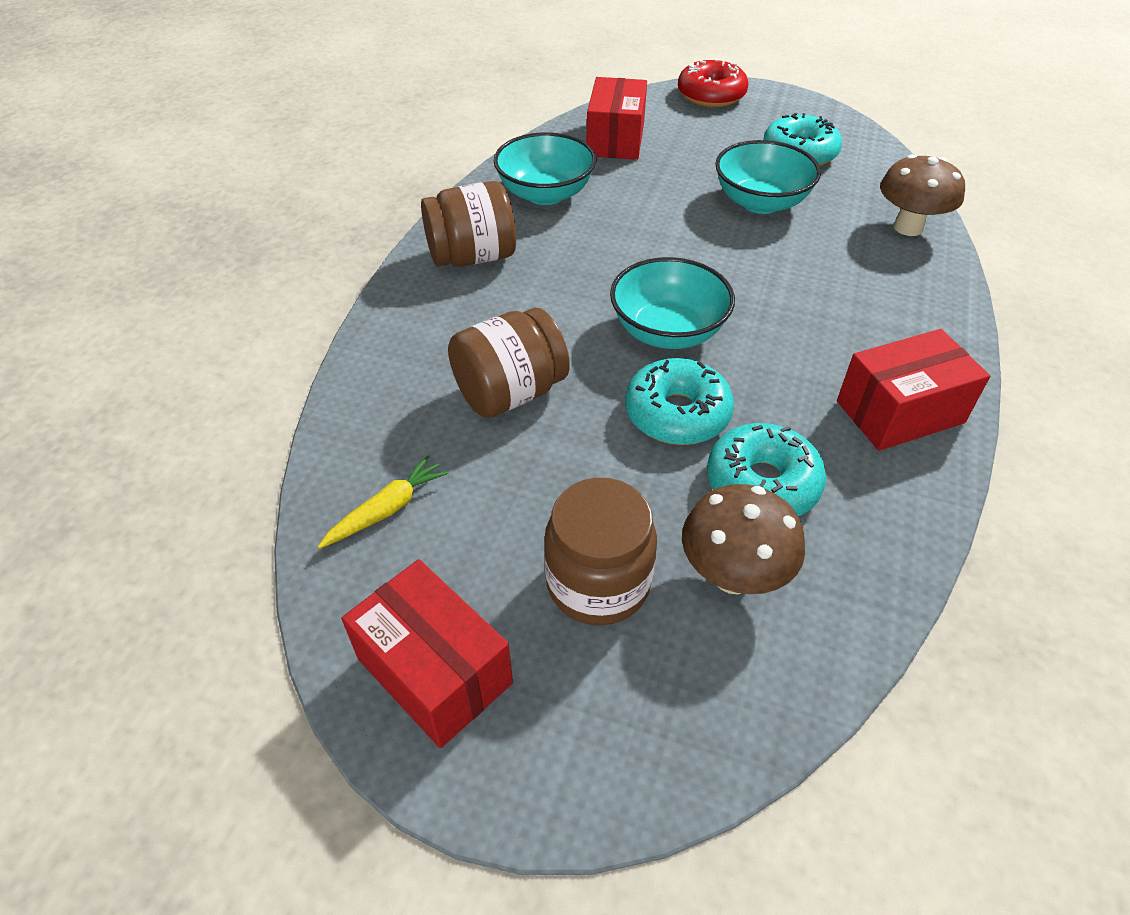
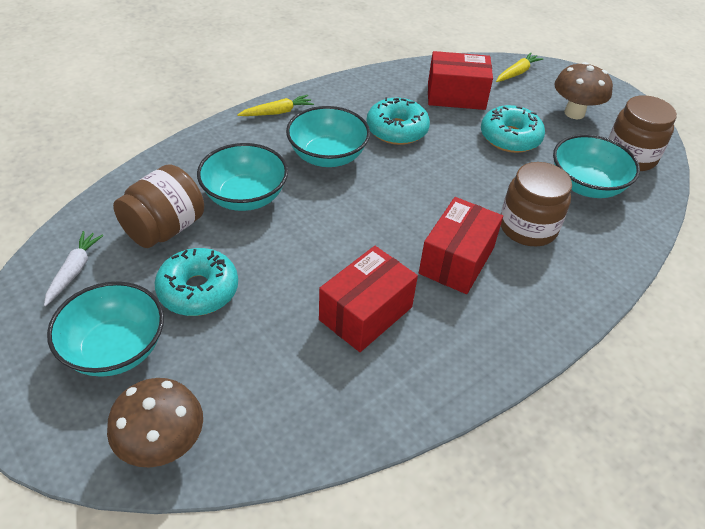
red donut: 1 -> 0
turquoise bowl: 3 -> 4
white carrot: 0 -> 1
yellow carrot: 1 -> 2

